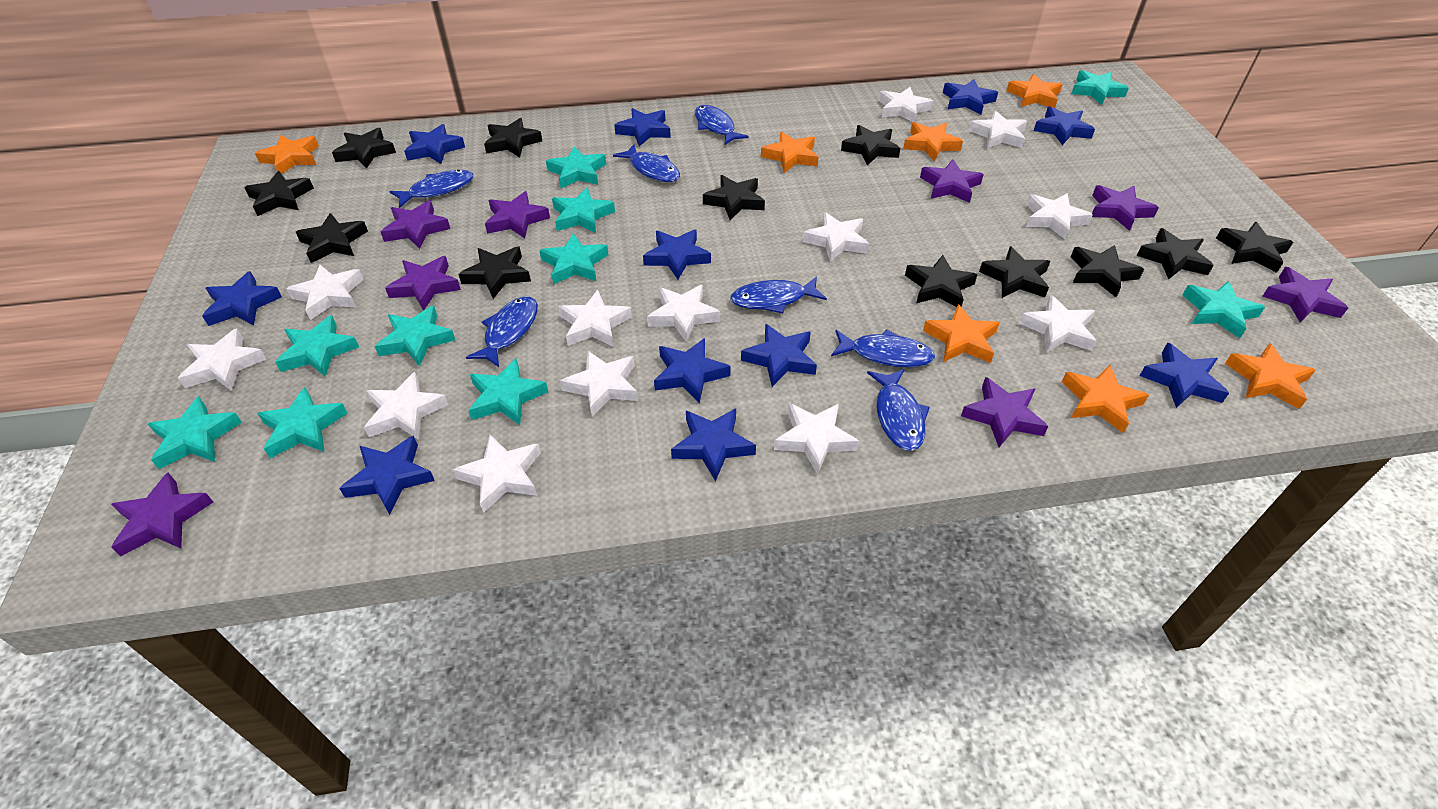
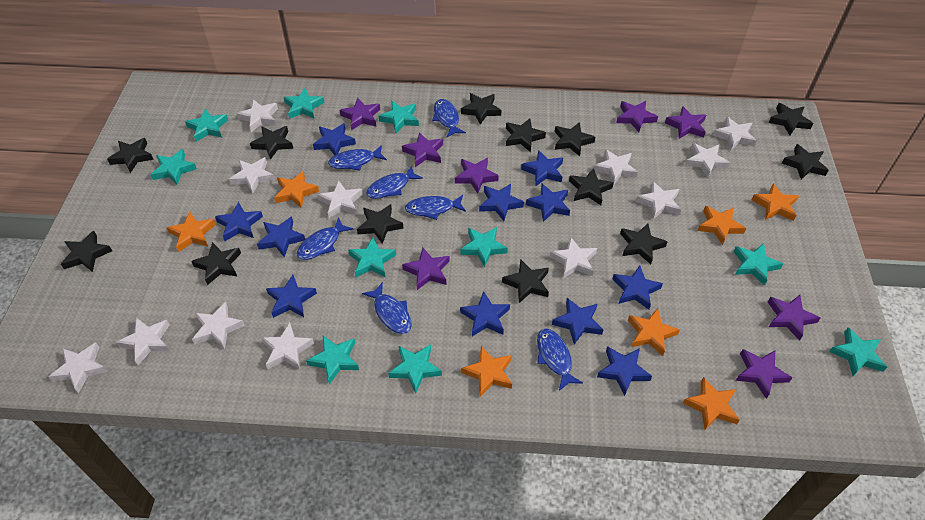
black star: 12 -> 13
white star: 13 -> 12

